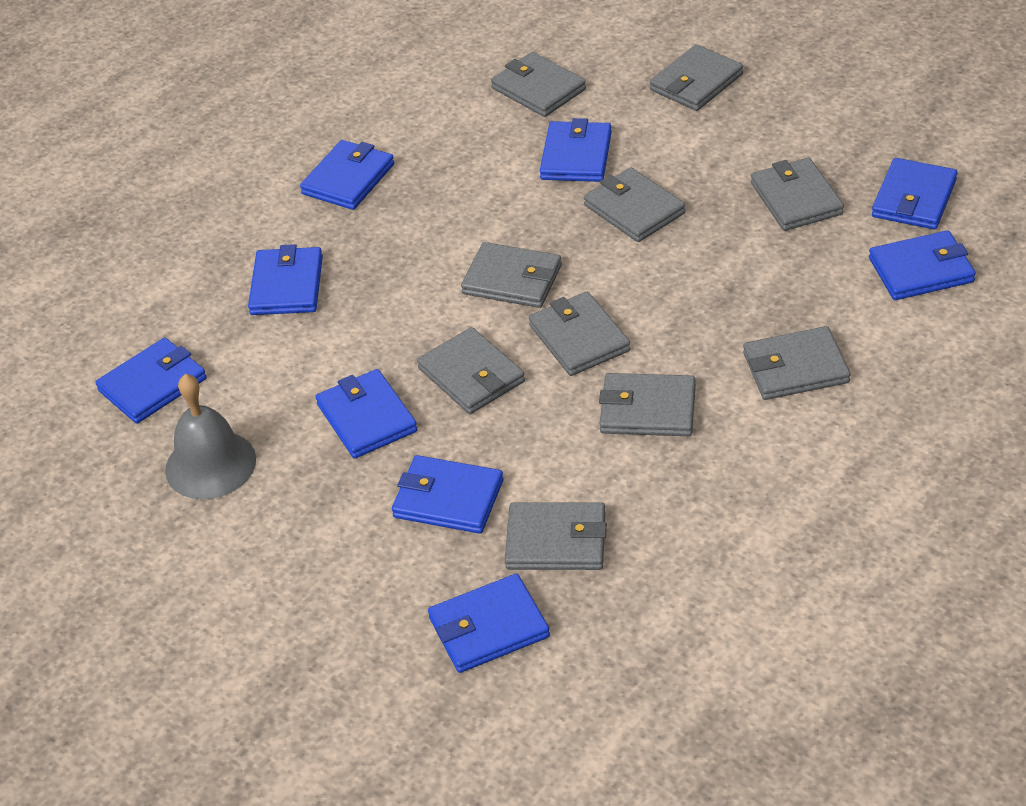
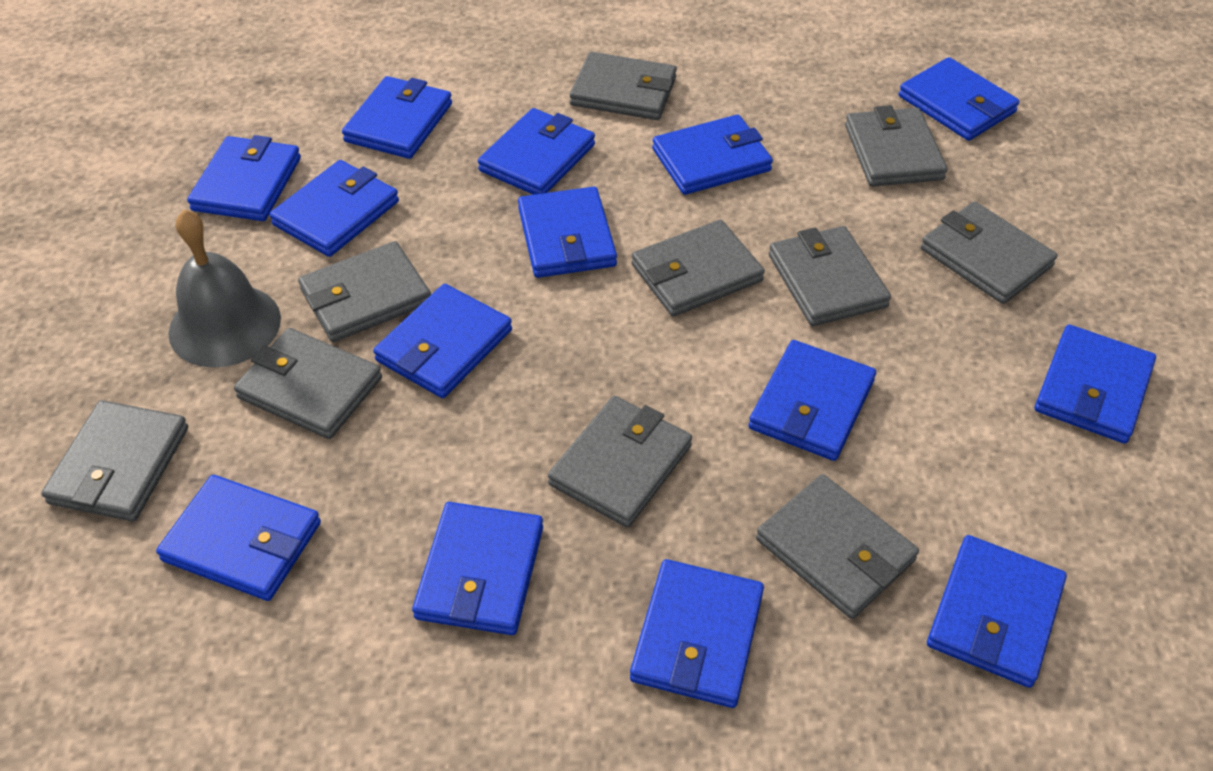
blue wallet: 9 -> 14

